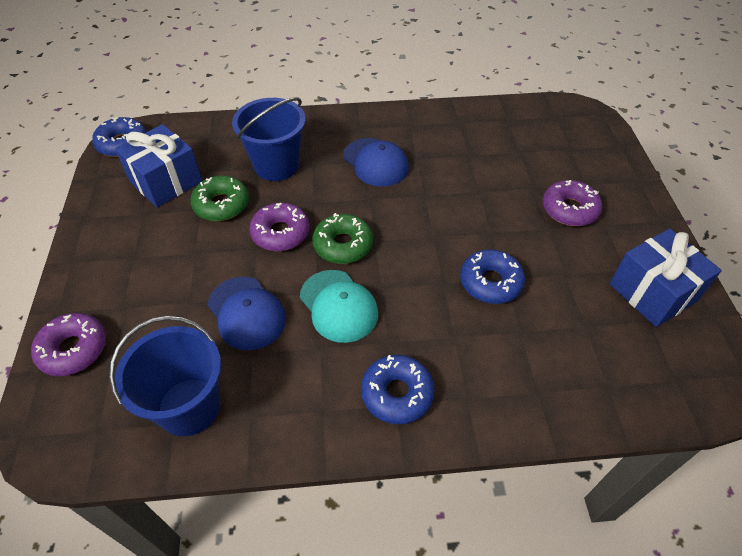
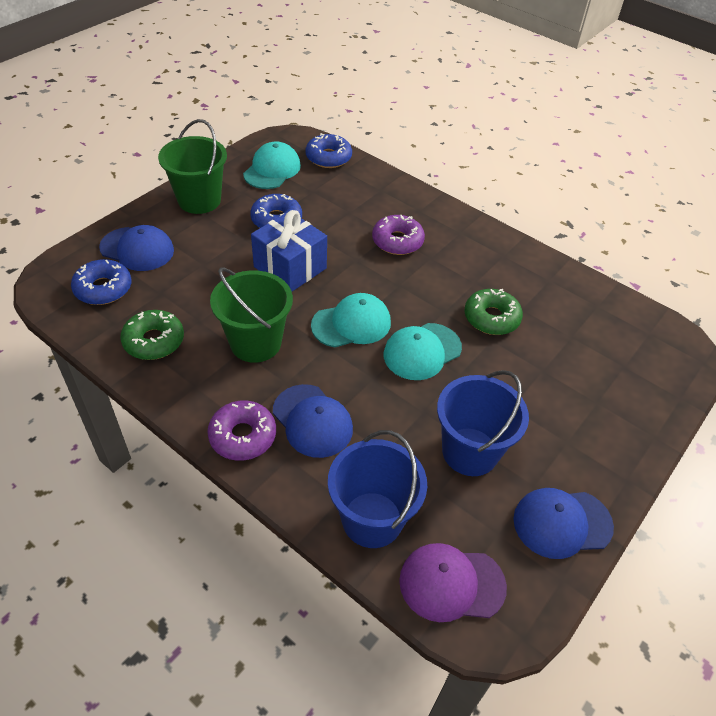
blue cap: 2 -> 3
blue gift: 2 -> 1
green bucket: 0 -> 2
purple cap: 0 -> 1
purple donut: 3 -> 2
turquoise cap: 1 -> 3

